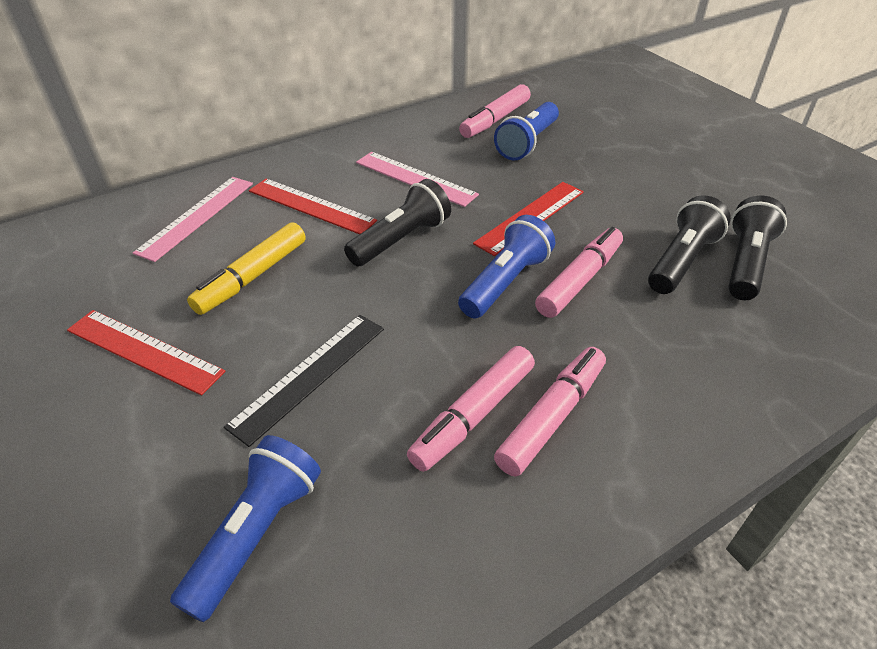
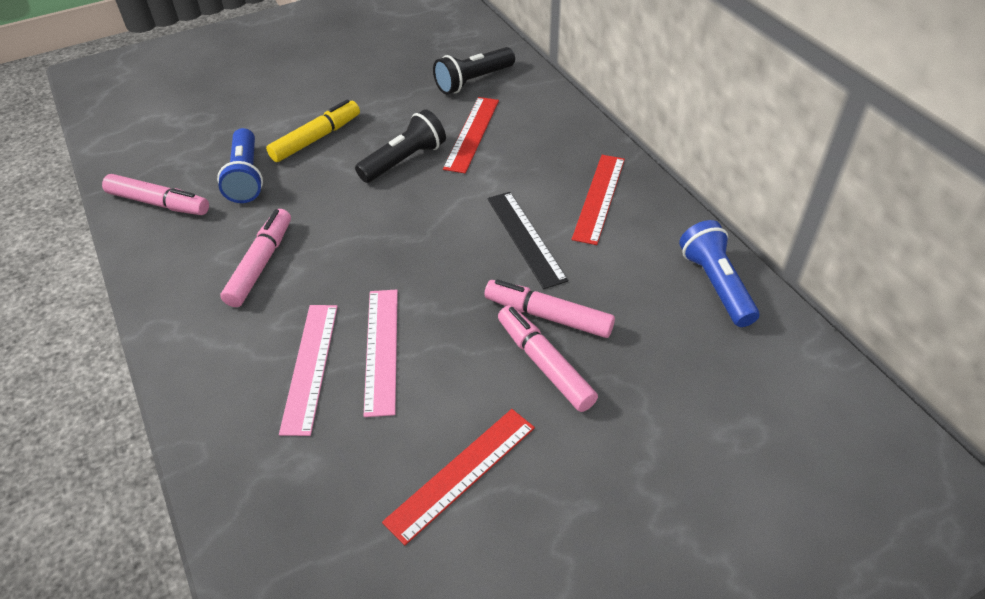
black flashlight: 3 -> 2
blue flashlight: 3 -> 2

